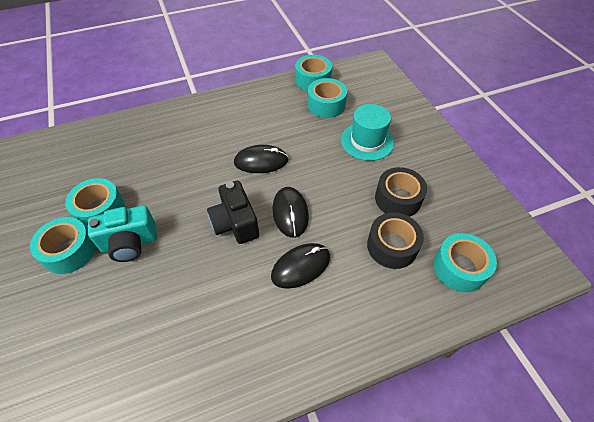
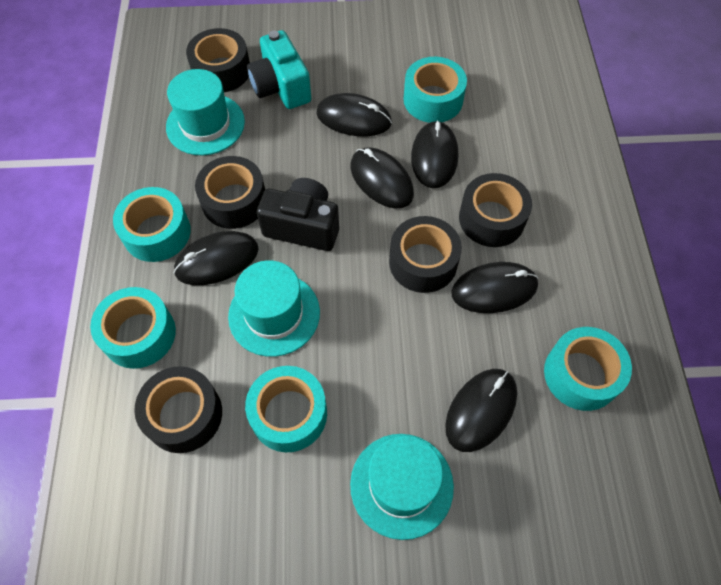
black mouse: 3 -> 6
black tape: 2 -> 5
turquoise hat: 1 -> 3

